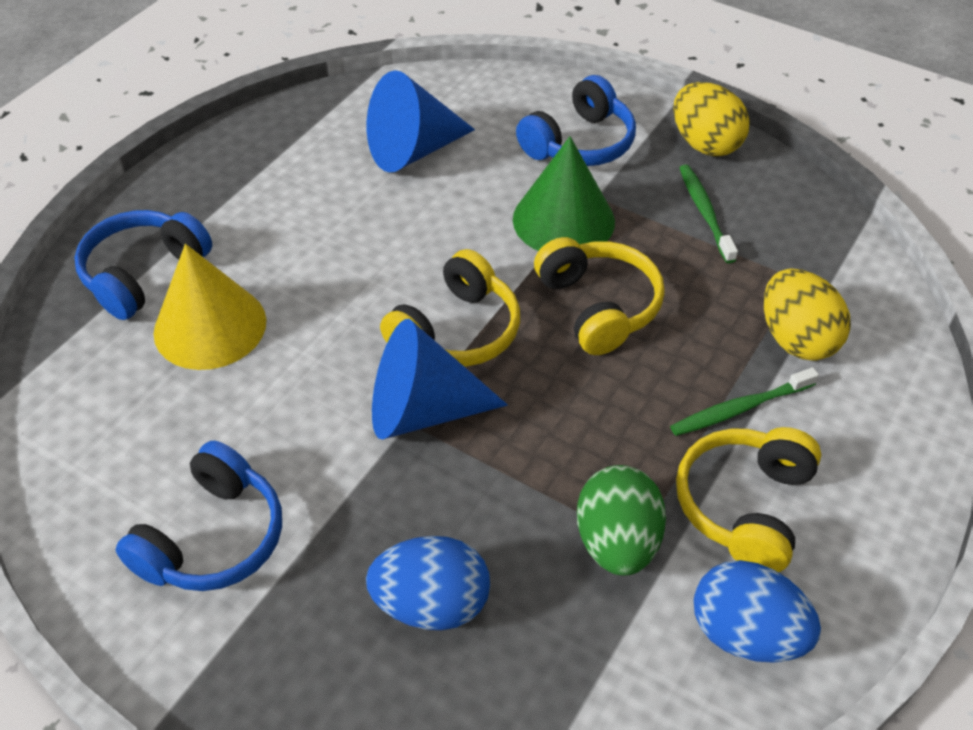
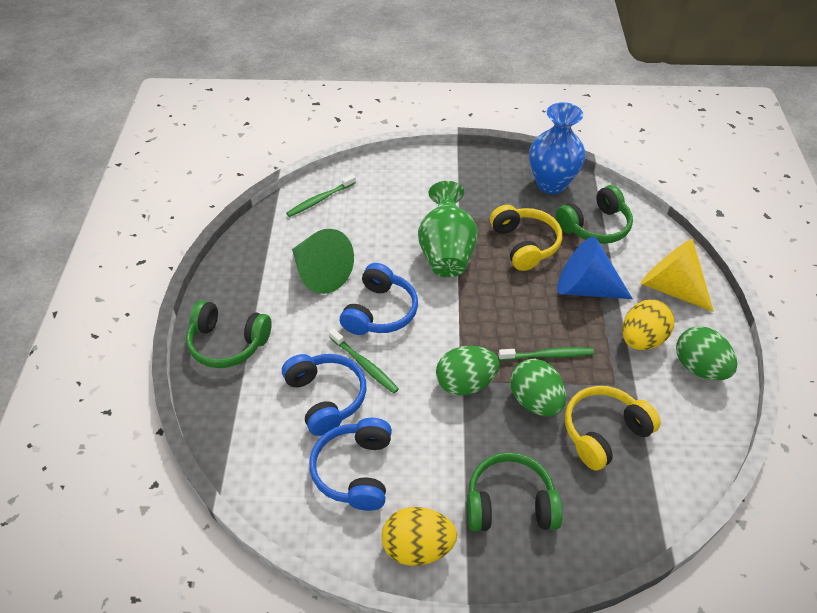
blue cone: 2 -> 1
blue egg: 2 -> 0
blue vase: 0 -> 1
green egg: 1 -> 3
green headphones: 0 -> 3
green toothbrush: 2 -> 3
green vase: 0 -> 1
yellow headphones: 3 -> 2

